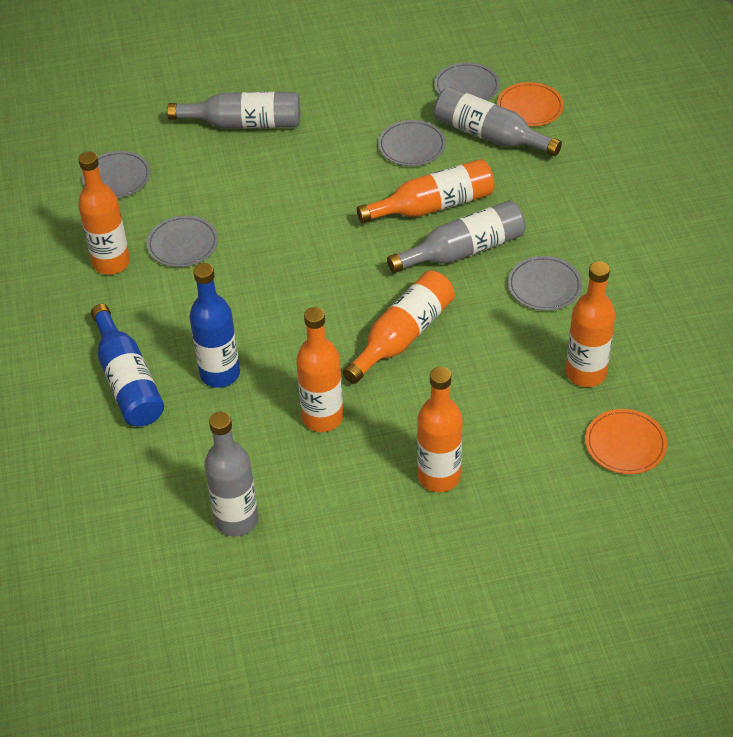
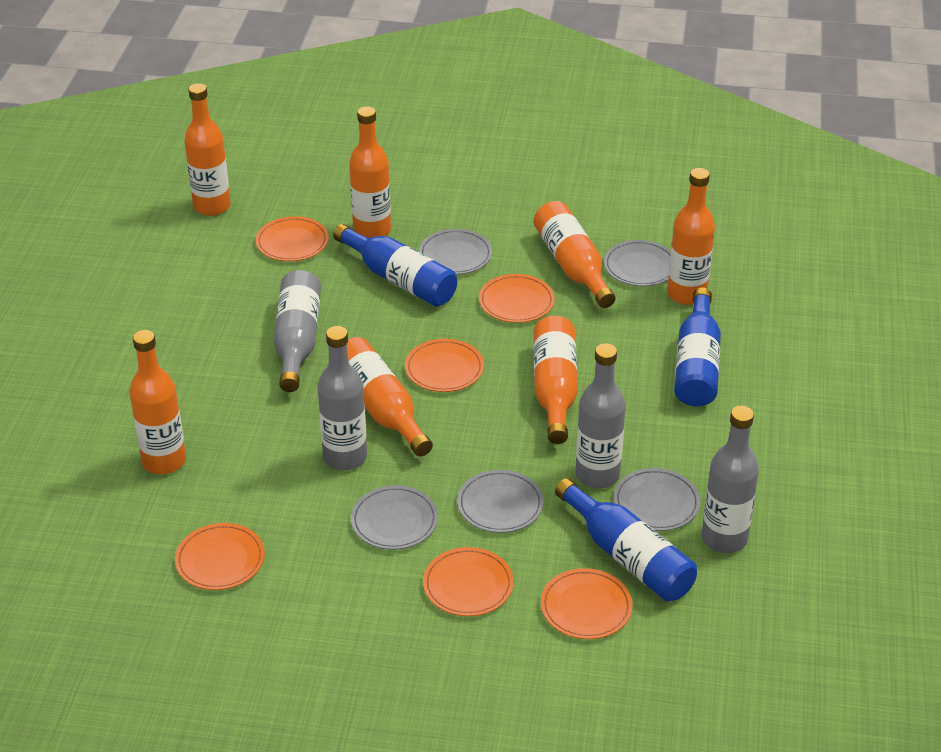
blue bottle: 2 -> 3
orange bottle: 6 -> 7
orange plate: 2 -> 6

